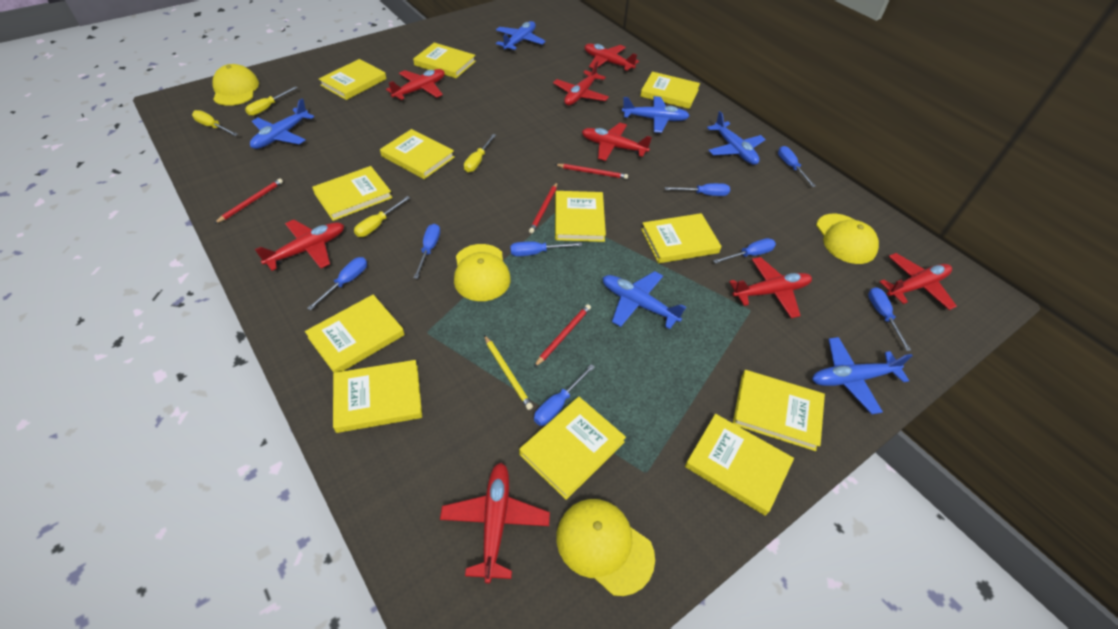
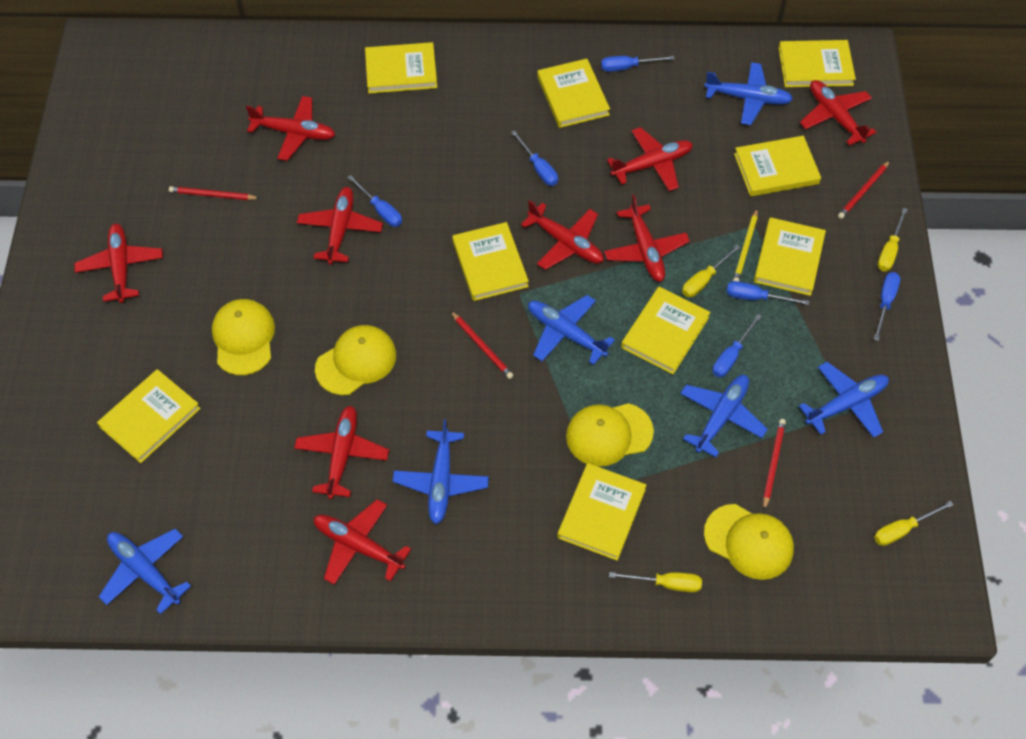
blue screwdriver: 8 -> 6
red plane: 8 -> 9
yellow book: 12 -> 9

